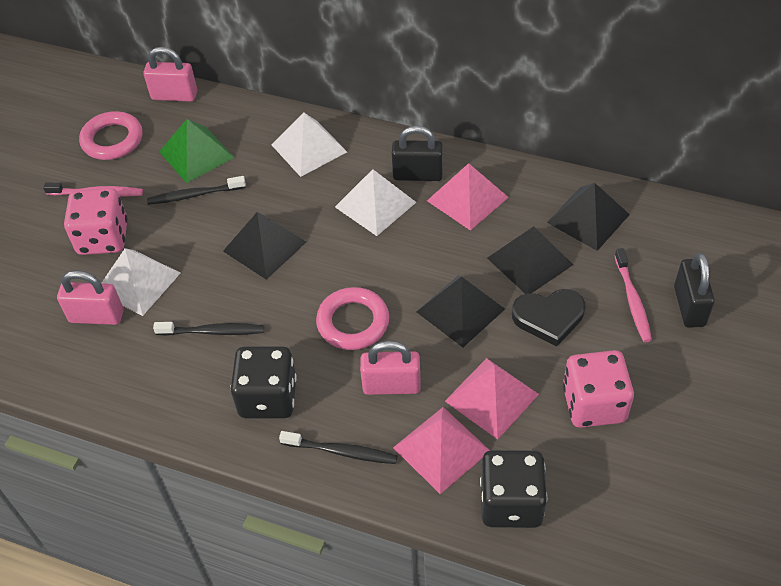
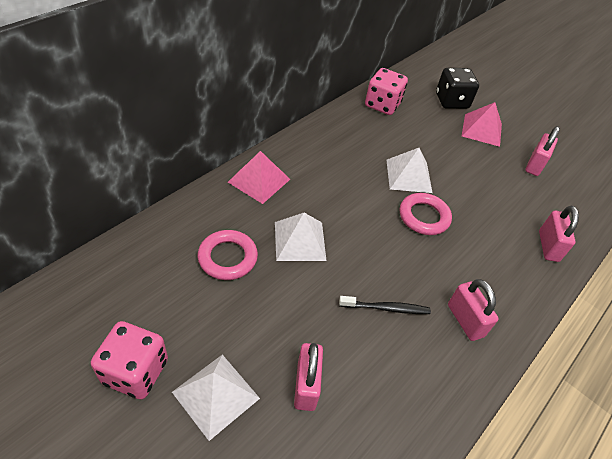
black dice: 2 -> 1
black heart: 1 -> 0
black padlock: 2 -> 0
black pyramid: 4 -> 0
black toothbrush: 3 -> 1
green pyramid: 1 -> 0
pink padlock: 3 -> 4
pink pyramid: 3 -> 2
pink toothbrush: 2 -> 0

